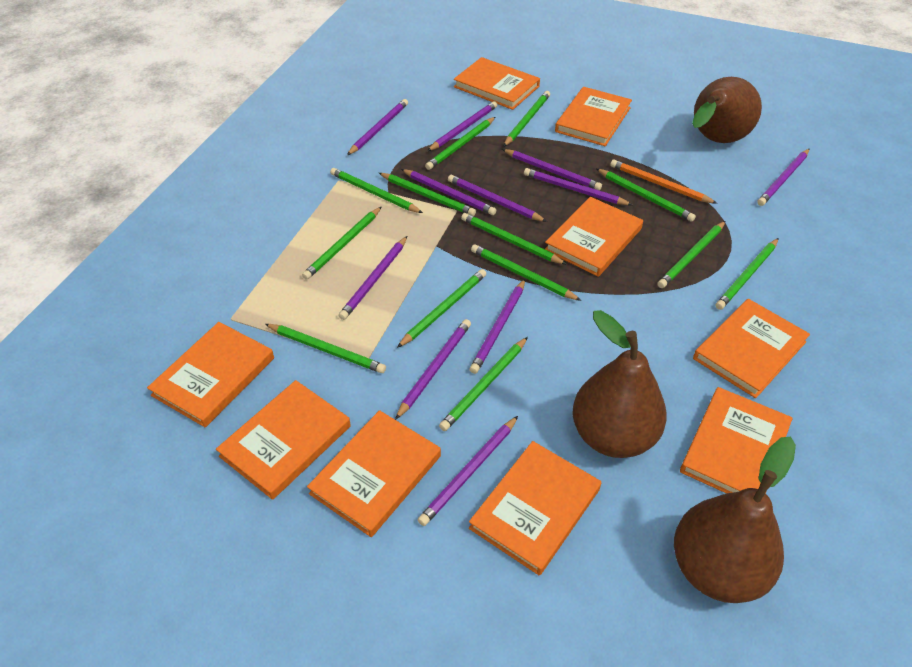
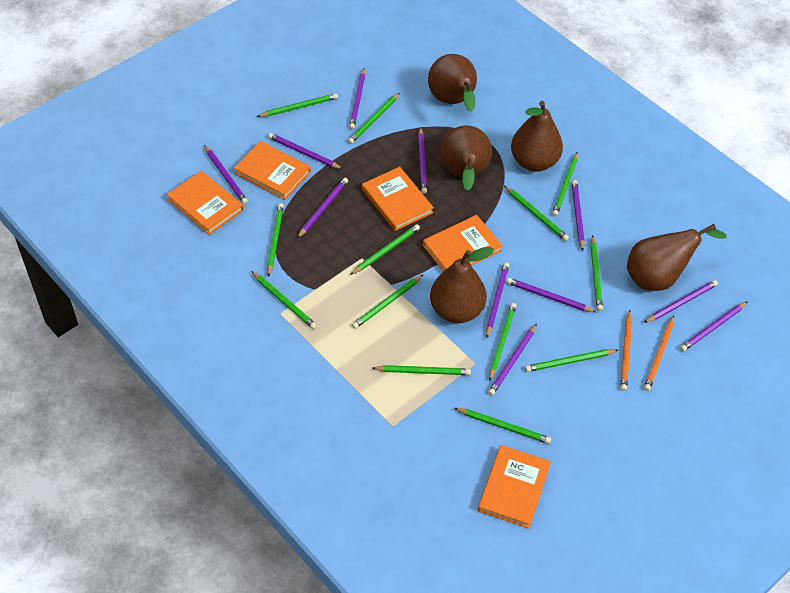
brown pear: 3 -> 5
orange book: 9 -> 5
orange pencil: 1 -> 2

